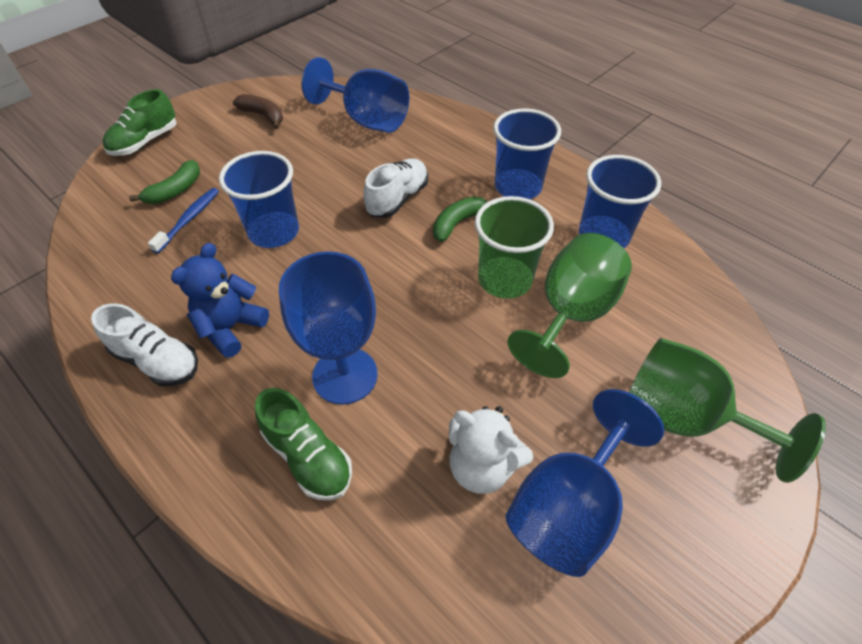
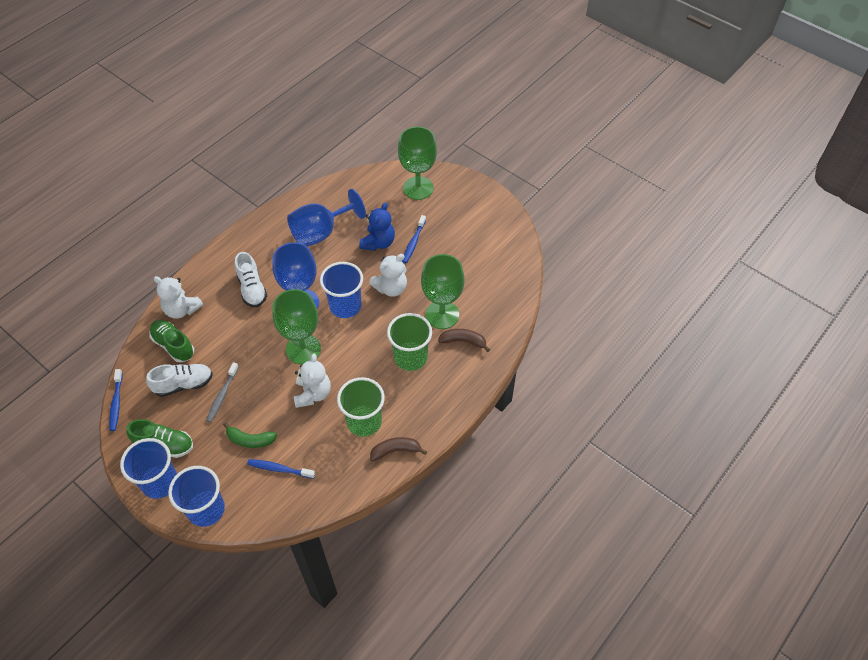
blue goblet: 3 -> 2
blue toothbrush: 1 -> 3
brown banana: 1 -> 2
green banana: 2 -> 1
green cup: 1 -> 2
green goblet: 2 -> 3
grey toothbrush: 0 -> 1
white teddy bear: 1 -> 3

